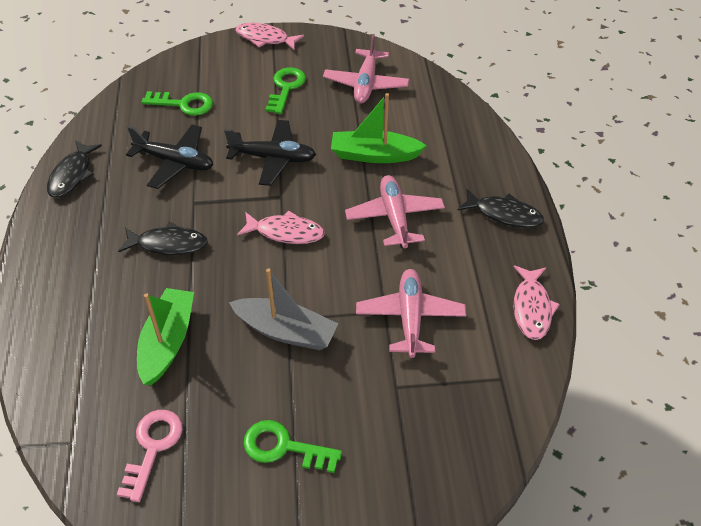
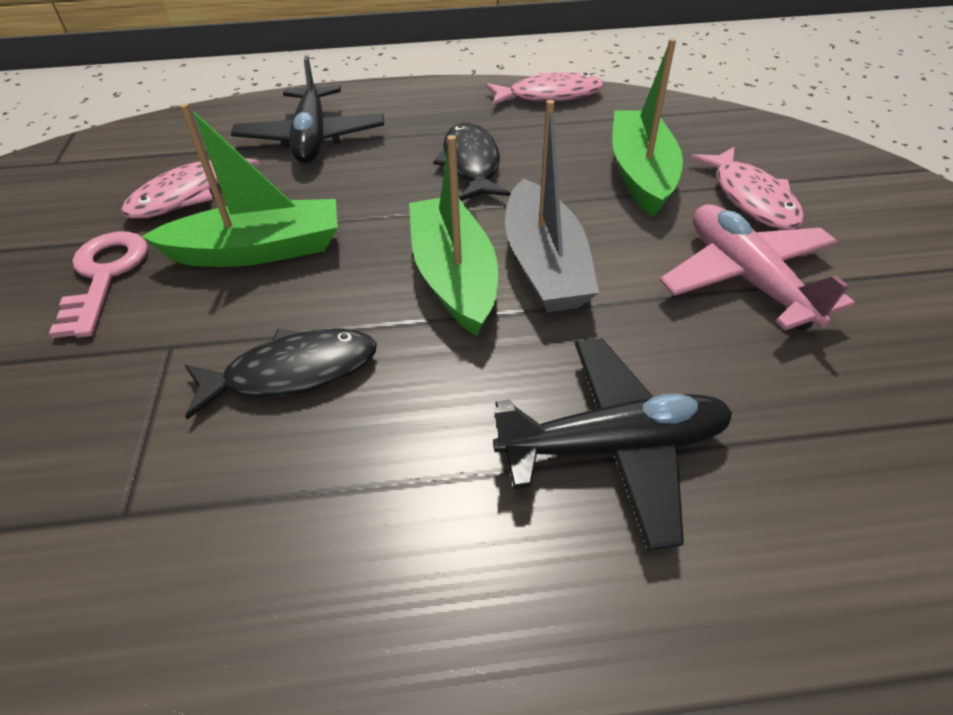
black fish: 3 -> 2
green boat: 2 -> 3
green key: 3 -> 0
pink plane: 3 -> 1

